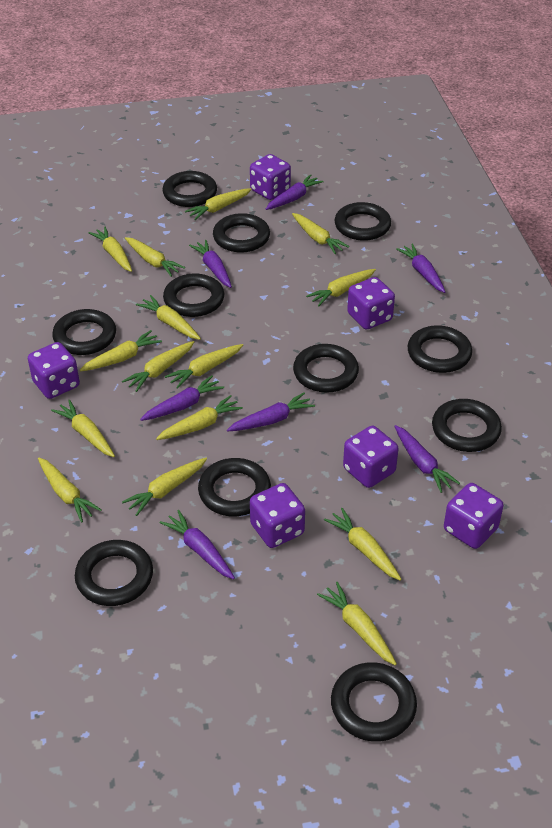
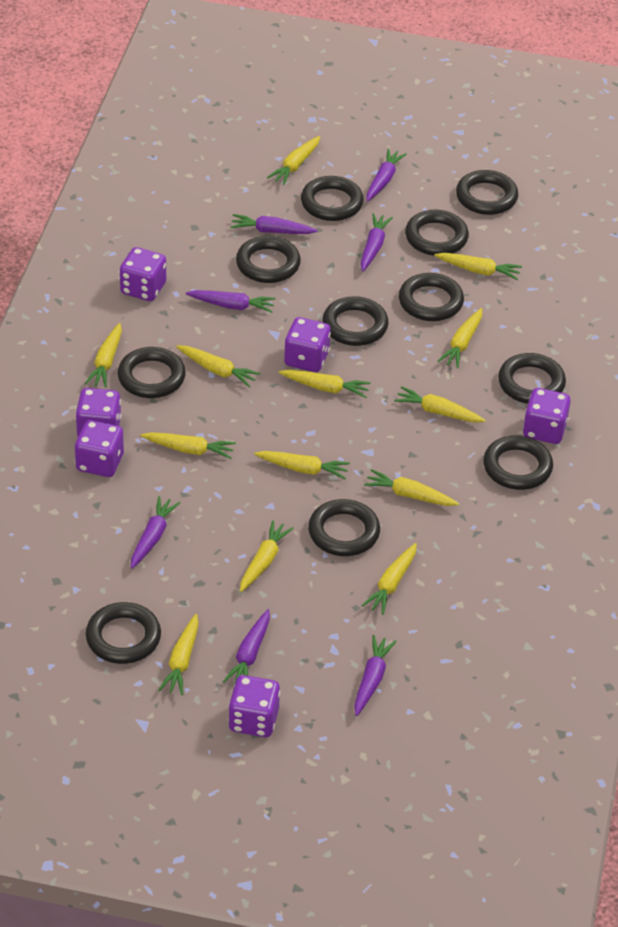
yellow carrot: 15 -> 13

